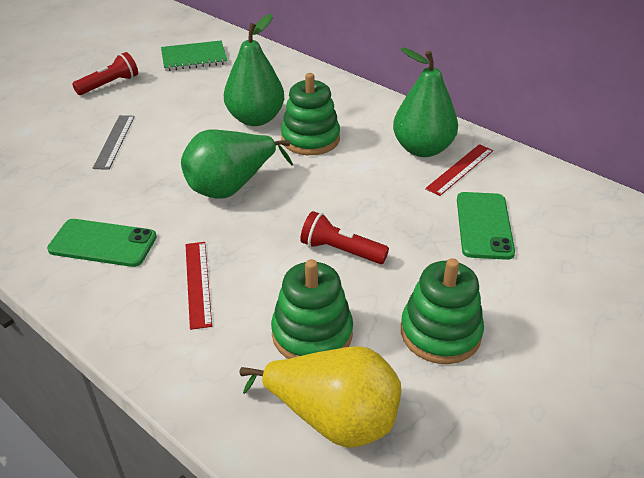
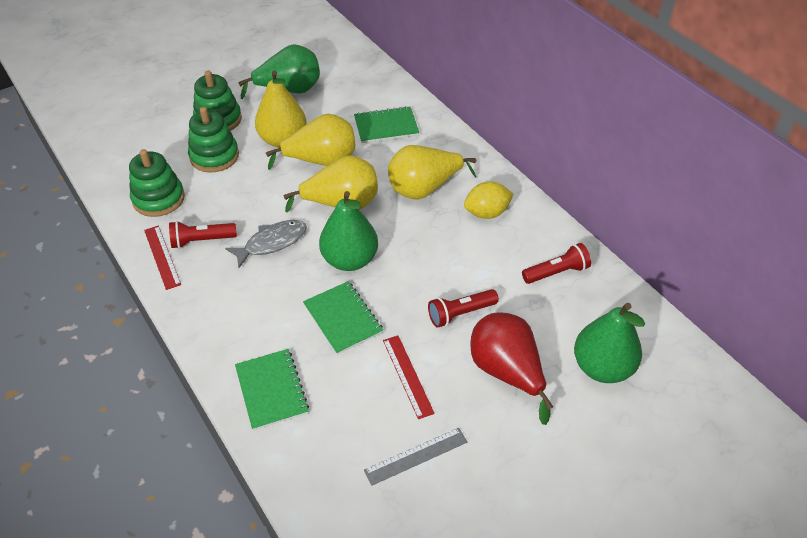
green notebook: 1 -> 3
green phone: 2 -> 0
grey fish: 0 -> 1
red flashlight: 2 -> 3
red pear: 0 -> 1
yellow lemon: 0 -> 1
yellow pear: 1 -> 4

